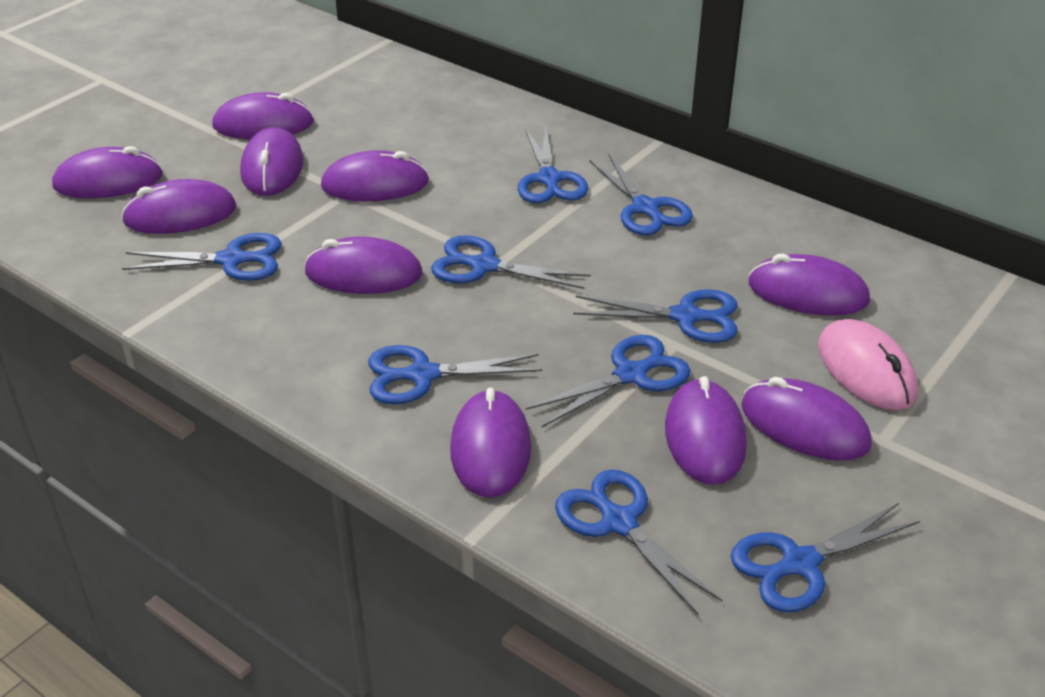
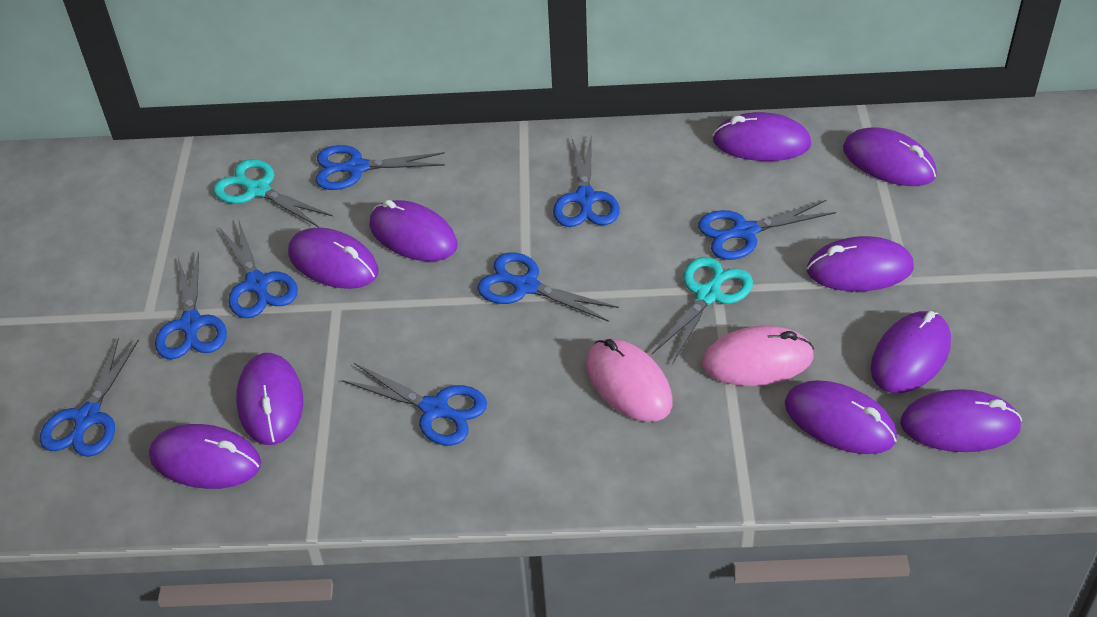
blue scissors: 9 -> 8
pink mouse: 1 -> 2
turquoise scissors: 0 -> 2

